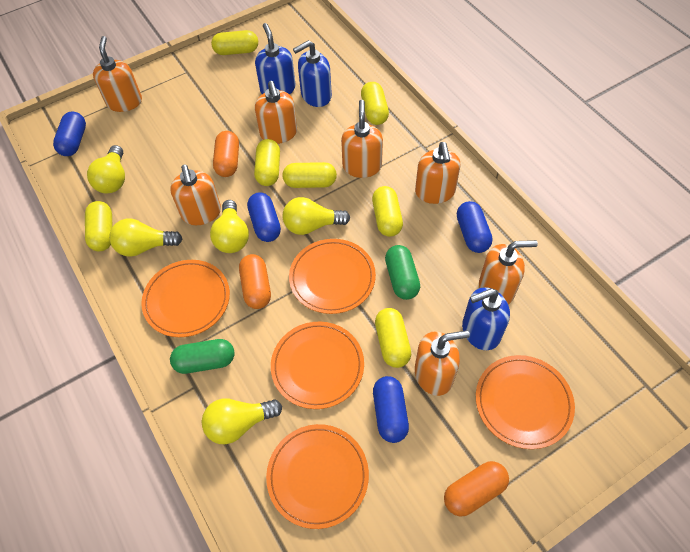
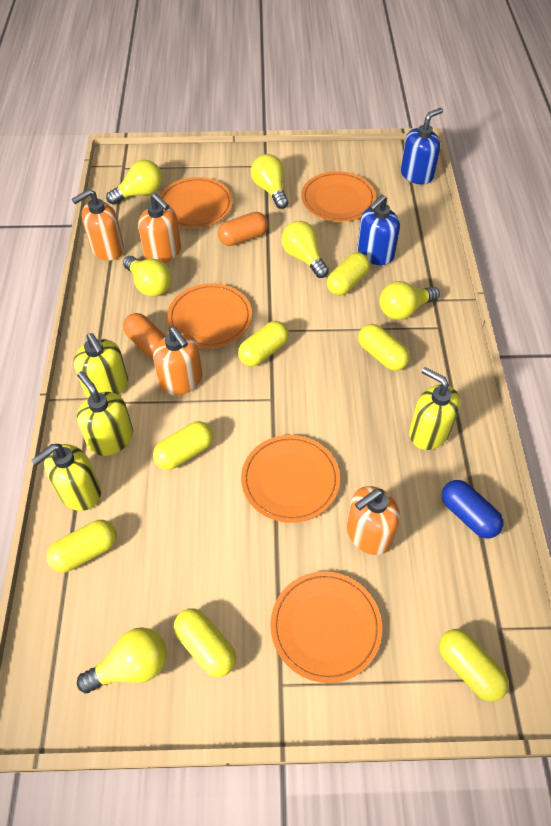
blue capsule: 4 -> 1
blue soap dispenser: 3 -> 2
green capsule: 2 -> 0
orange capsule: 3 -> 2
orange soap dispenser: 7 -> 4
yellow light bulb: 5 -> 6
yellow soap dispenser: 0 -> 4

